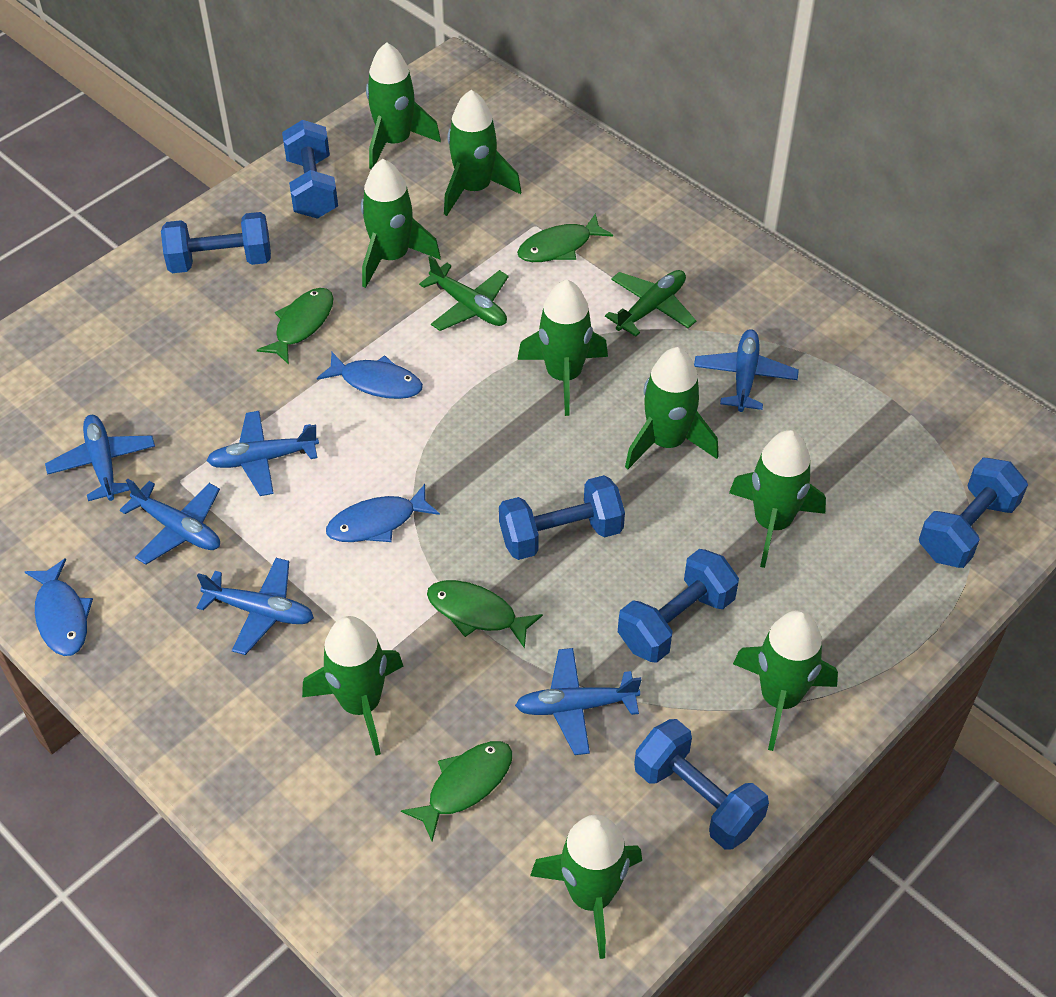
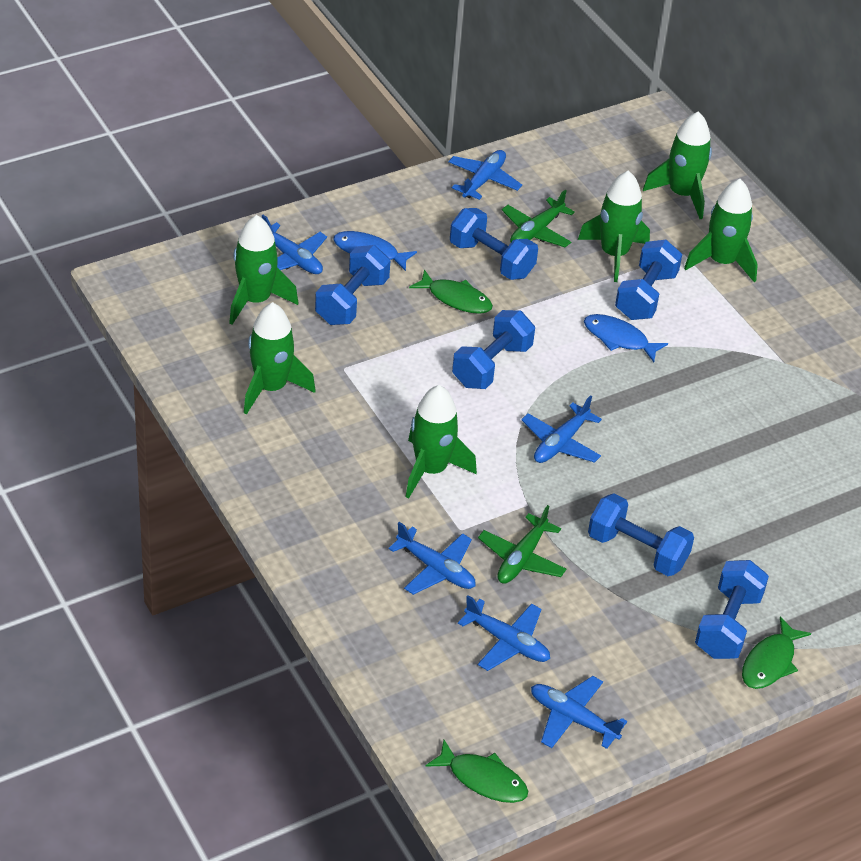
blue fish: 3 -> 2
green fish: 4 -> 3
green rocket: 9 -> 6

